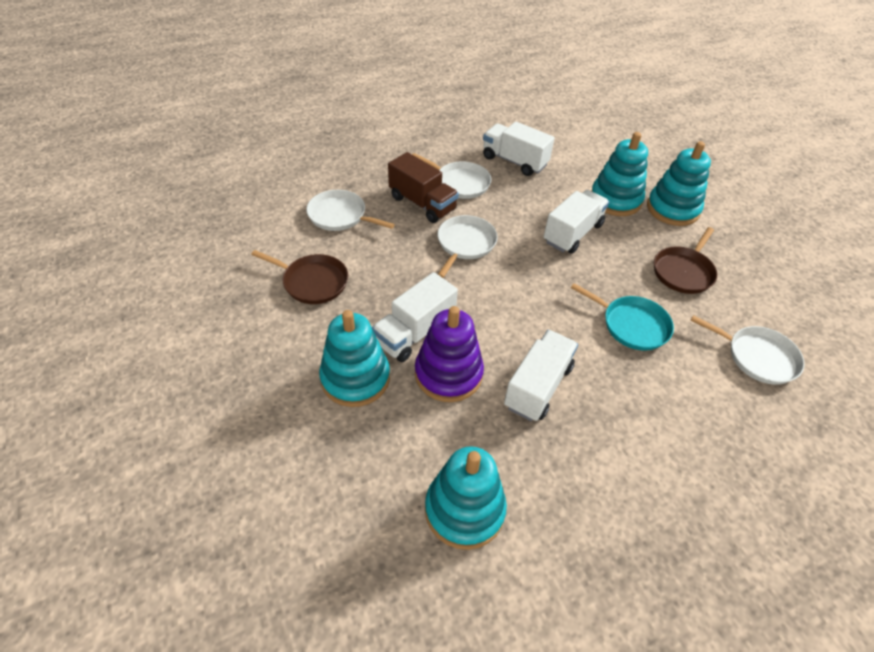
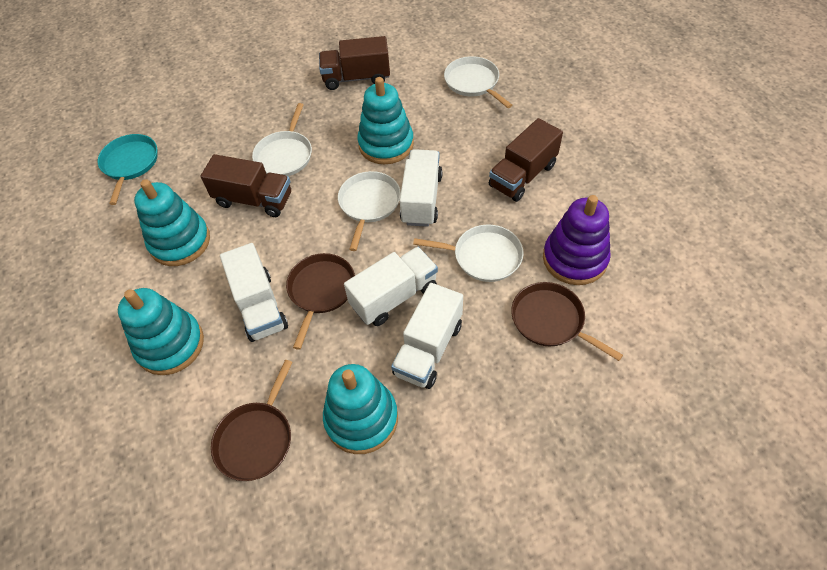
brown pan: 2 -> 3
brown truck: 1 -> 3

